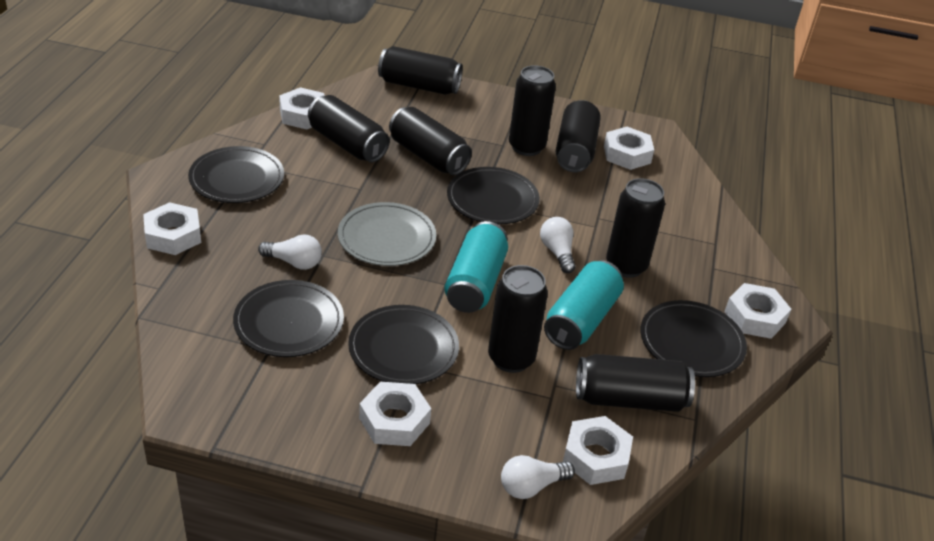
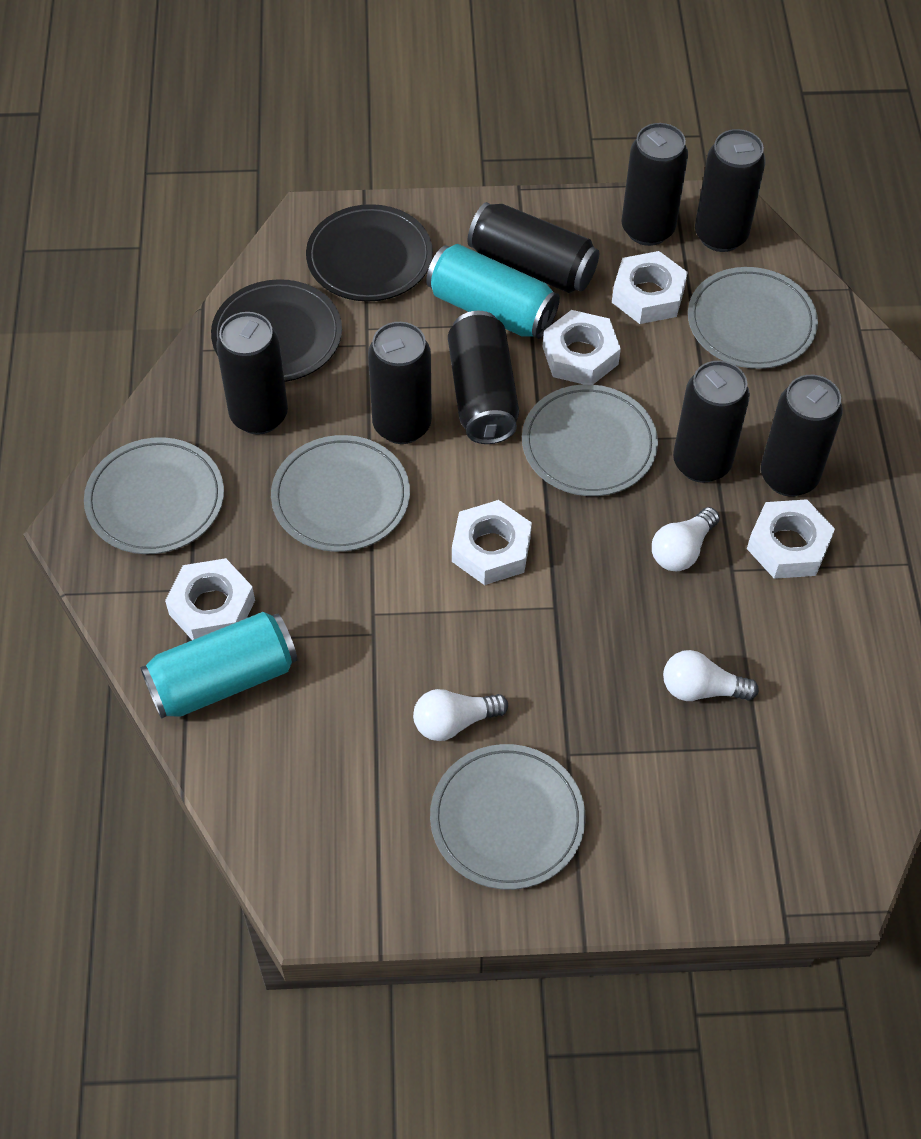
black plate: 5 -> 2
grey plate: 1 -> 5
white nut: 6 -> 5

